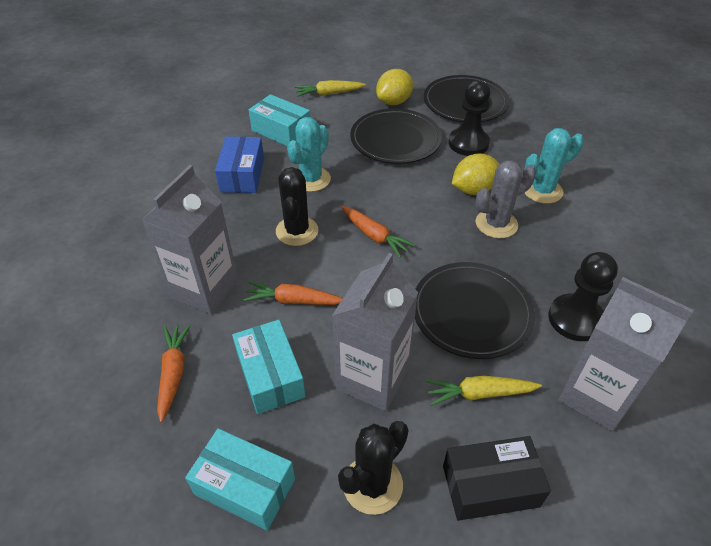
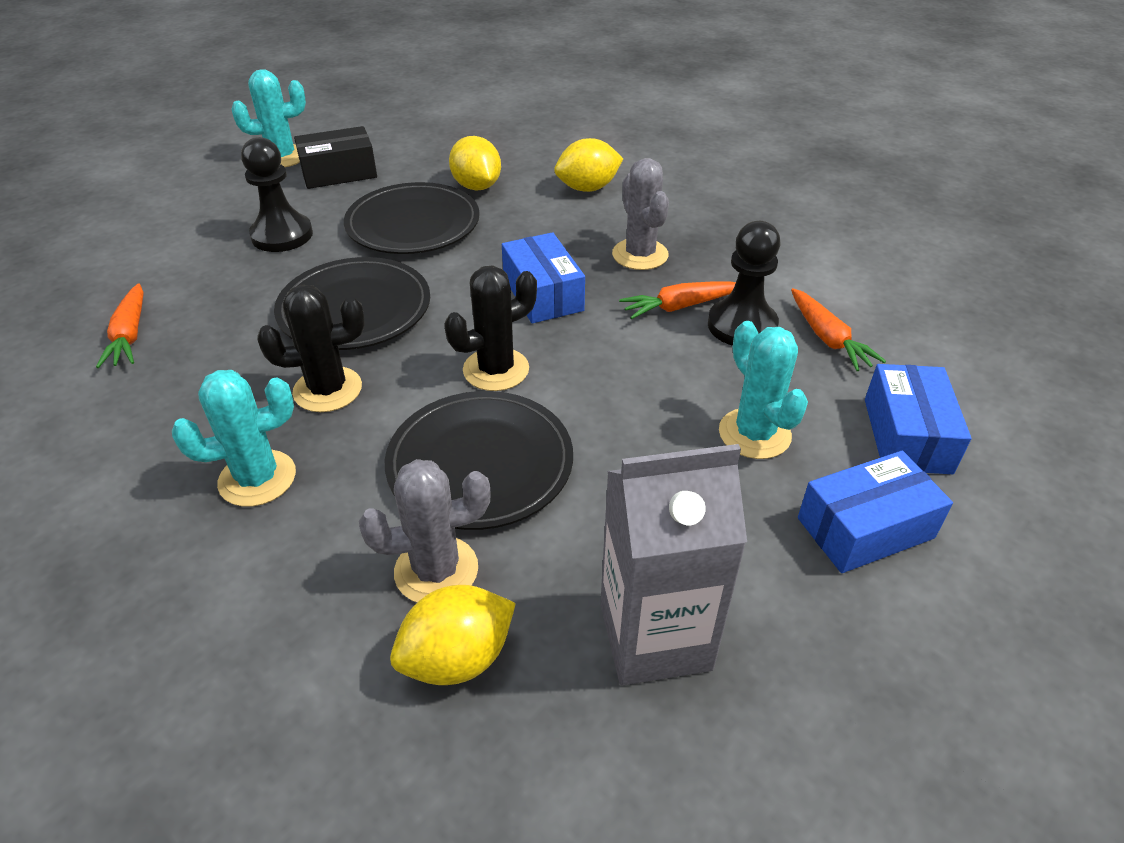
blue box: 1 -> 3
grey cactus: 1 -> 2
grey carton: 3 -> 1
turquoise box: 3 -> 0
turquoise cactus: 2 -> 3
yellow carrot: 2 -> 0
yellow lemon: 2 -> 3

